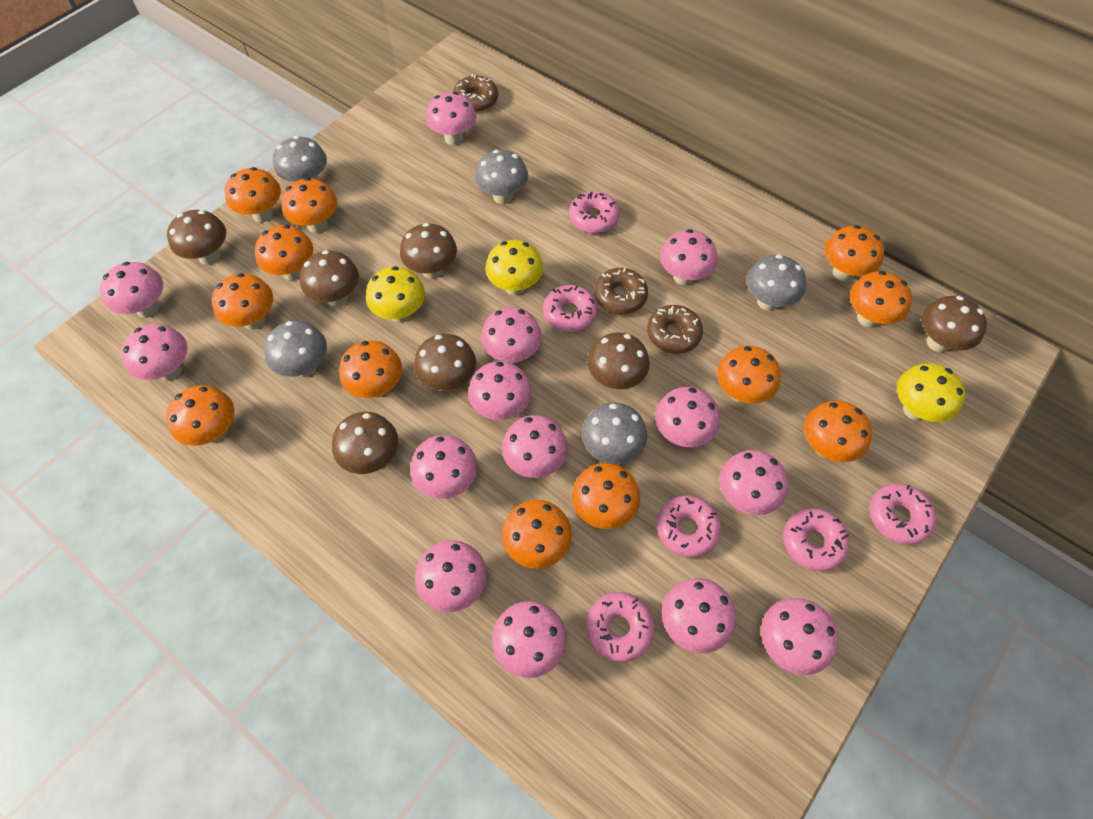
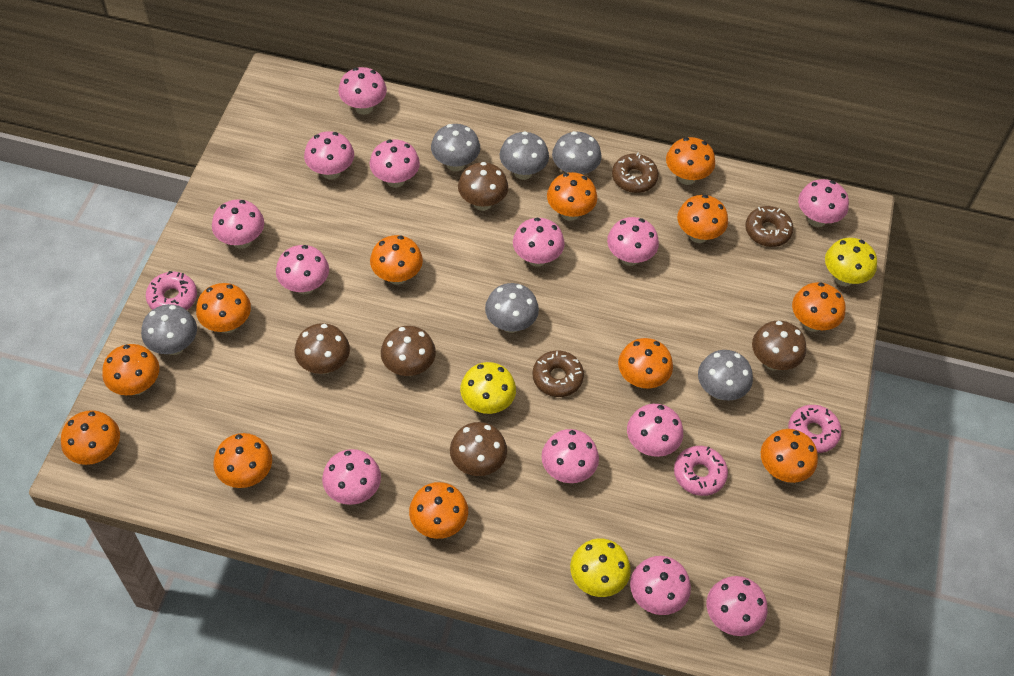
brown mushroom: 7 -> 5
grey mushroom: 5 -> 6
pink donut: 6 -> 3
pink mushroom: 14 -> 13

